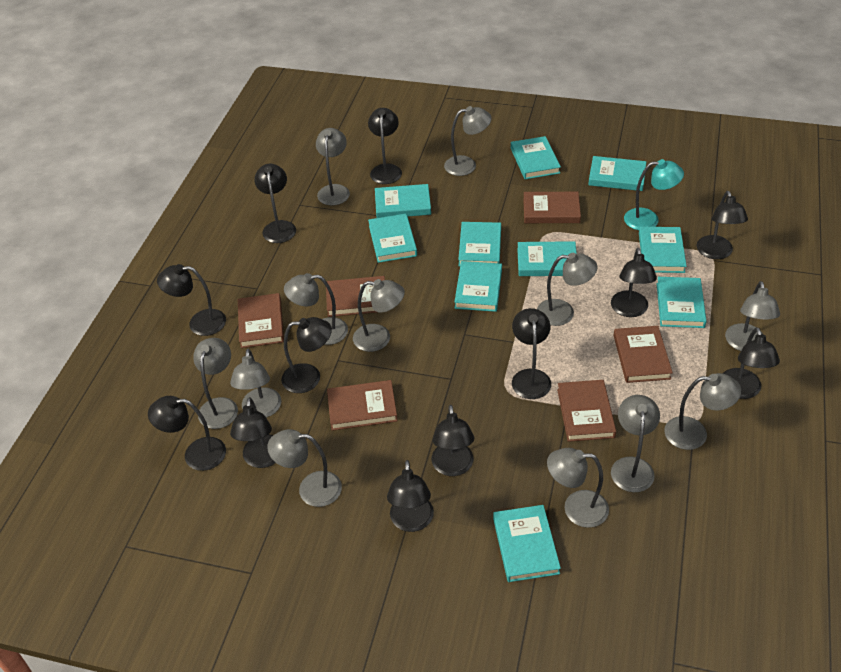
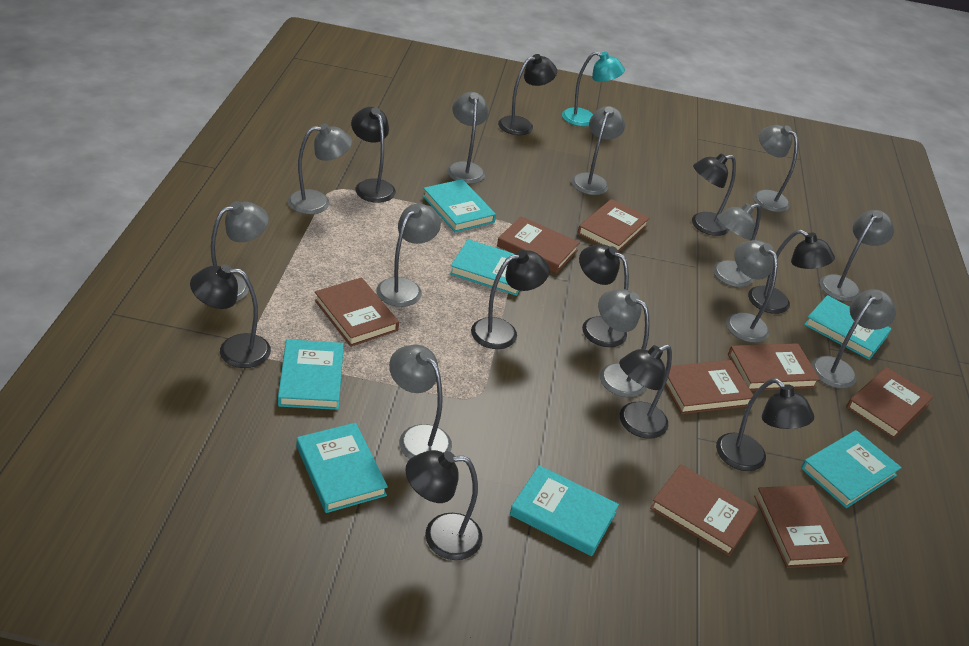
black lamp: 12 -> 10
brown book: 6 -> 8
turquoise book: 10 -> 7

